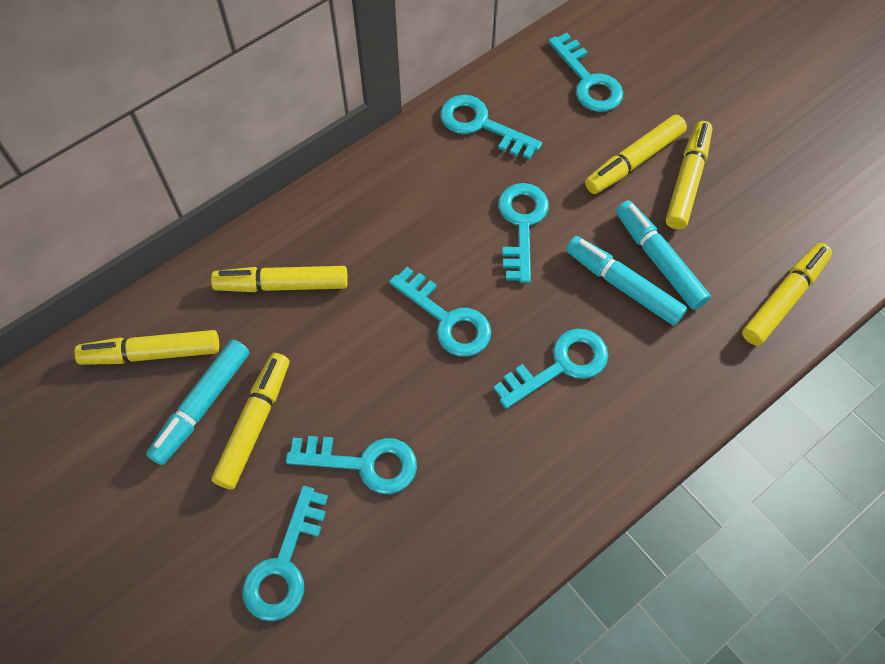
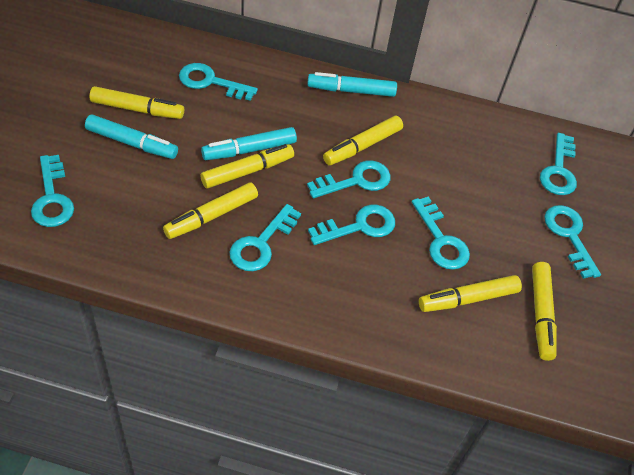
turquoise key: 7 -> 8

